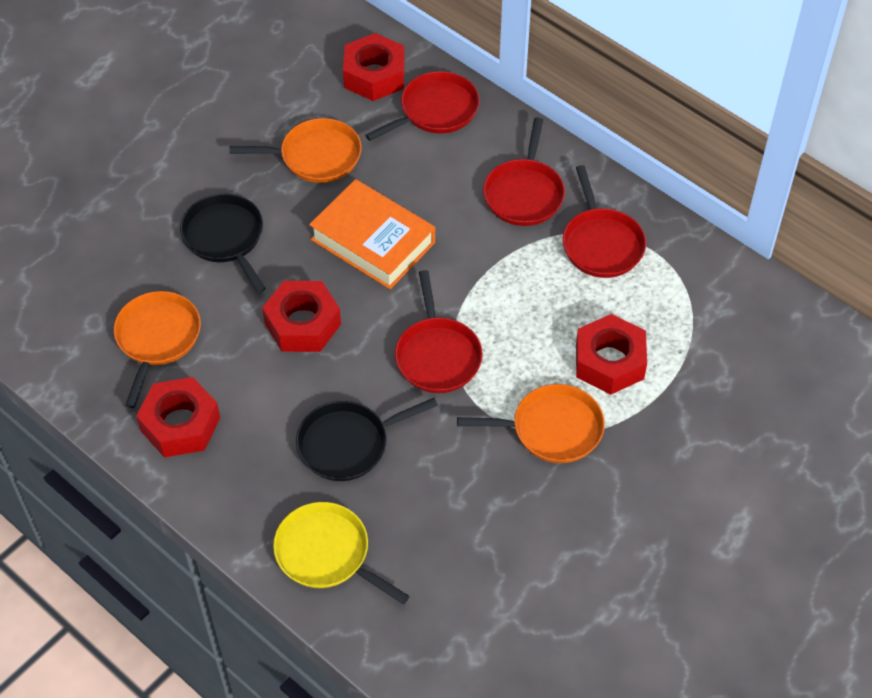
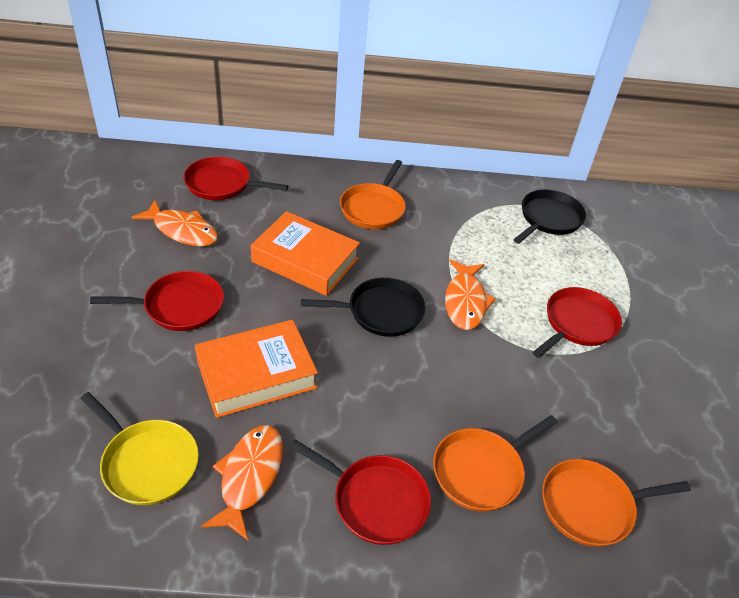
orange book: 1 -> 2
orange fish: 0 -> 3
red nut: 4 -> 0

